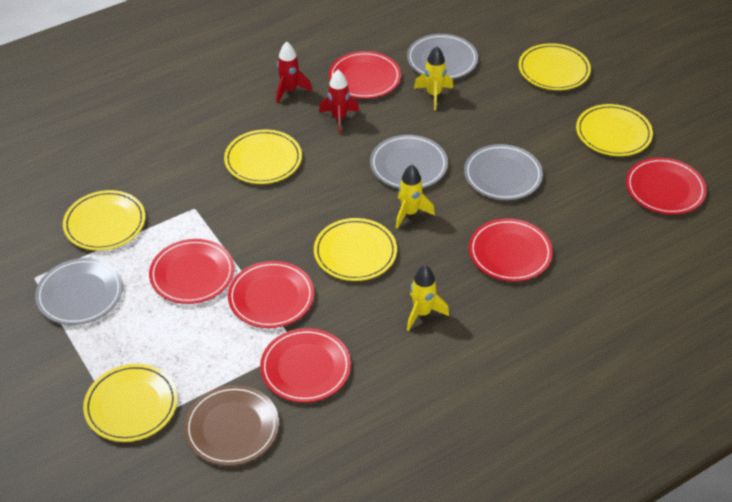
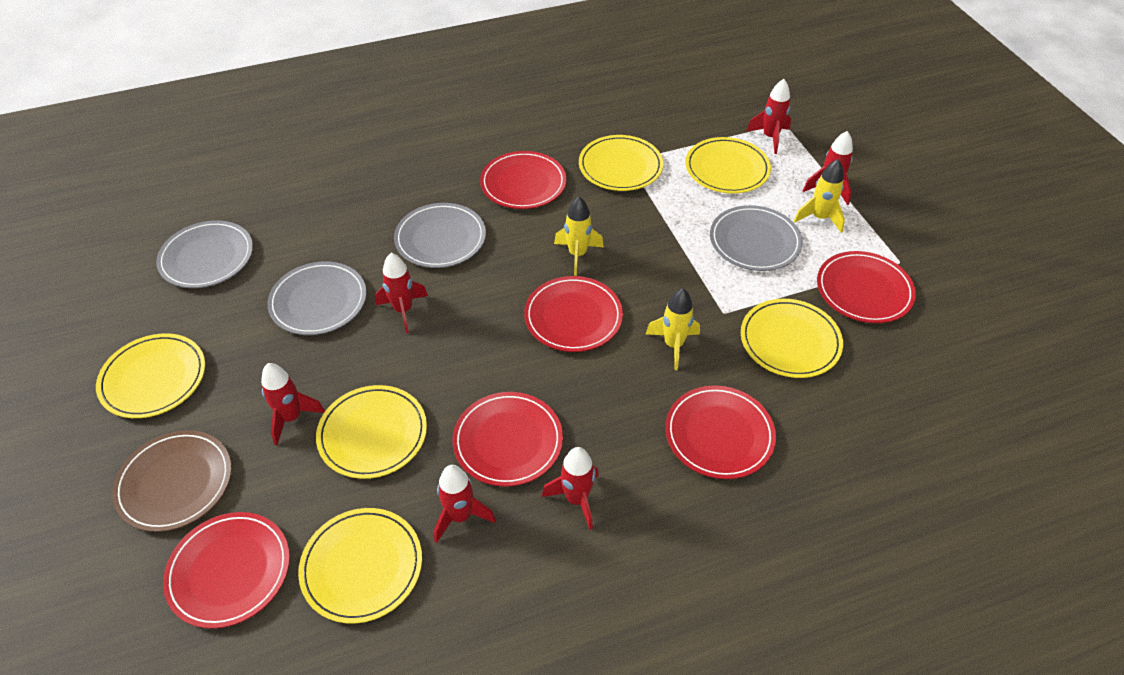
red rocket: 2 -> 6

